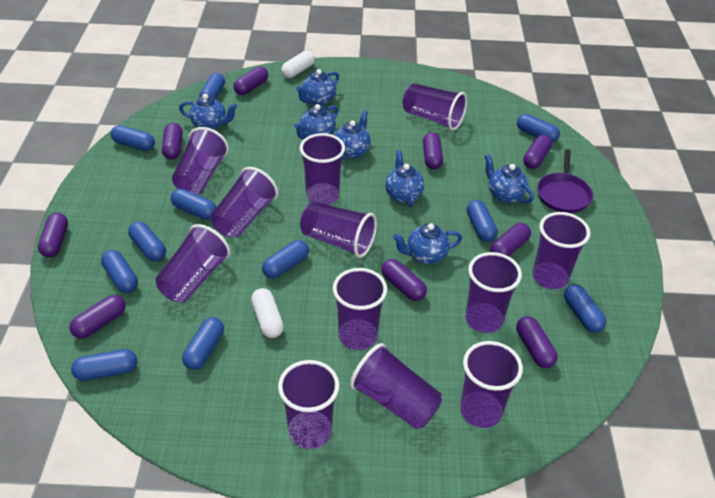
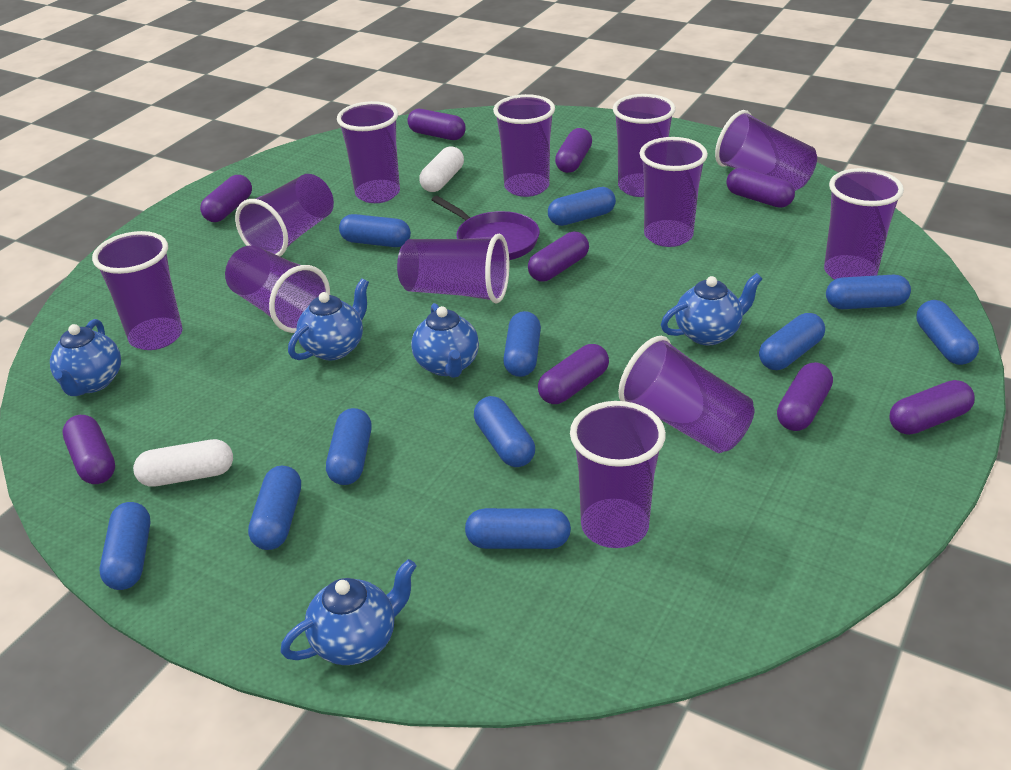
blue teapot: 7 -> 5

